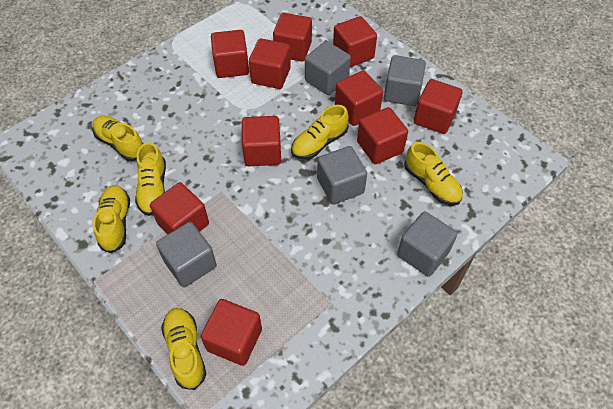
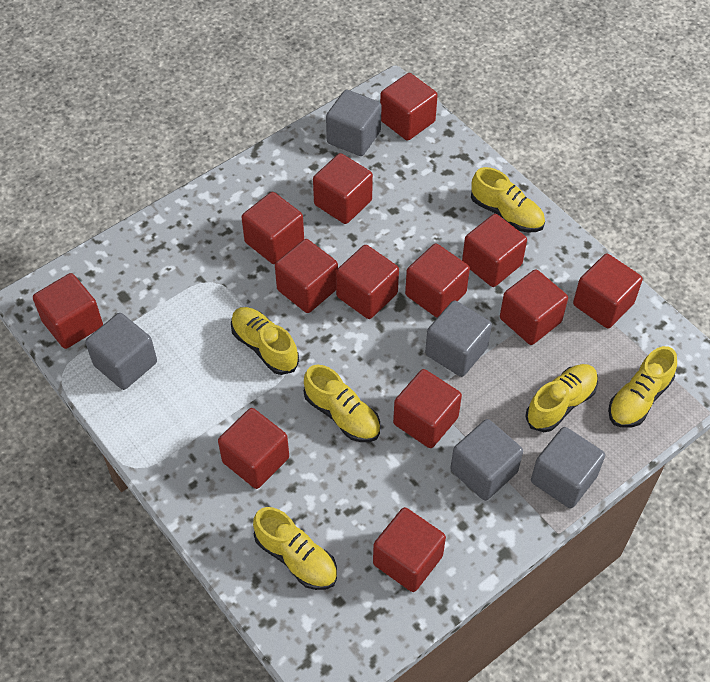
red cube: 10 -> 13

